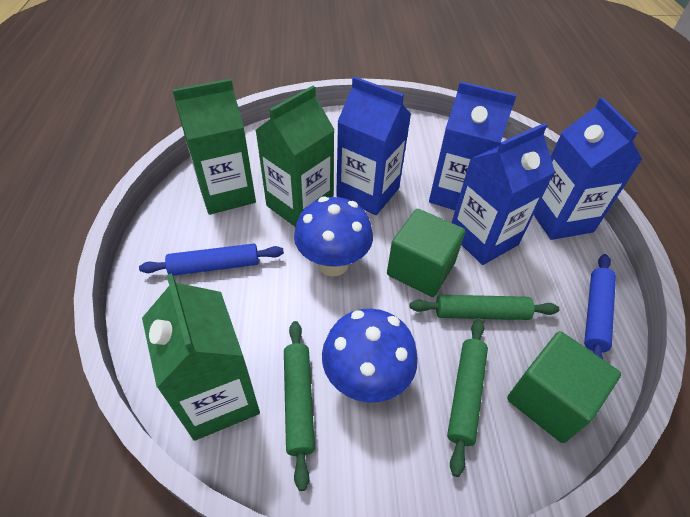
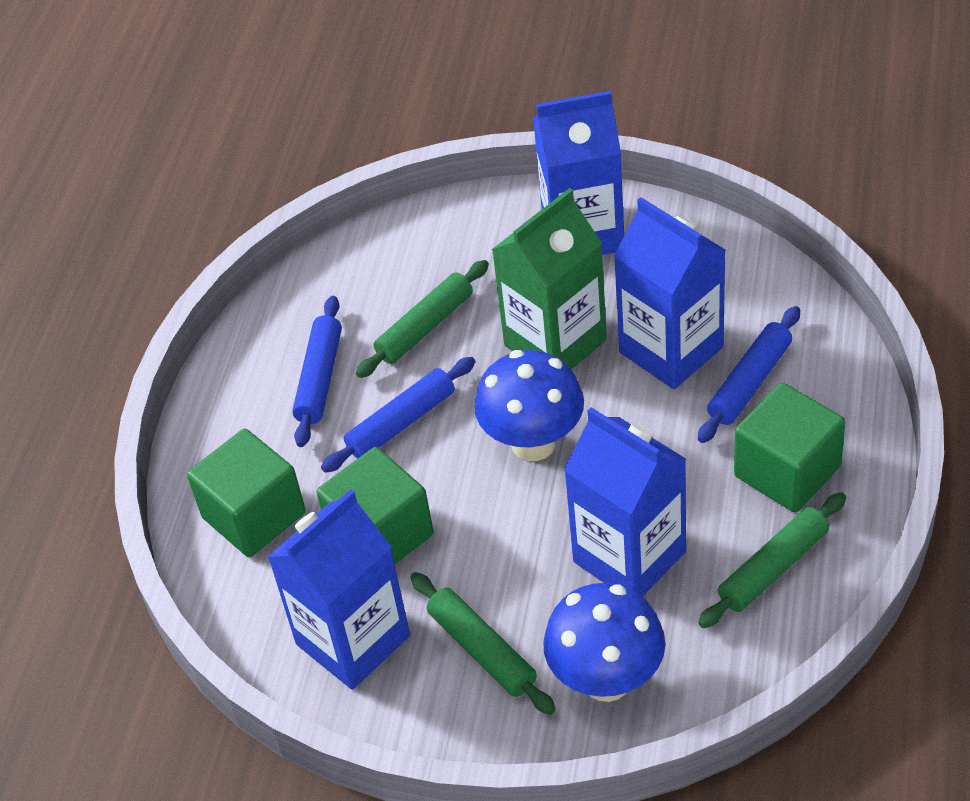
blue rolling pin: 2 -> 3
green carton: 3 -> 1
green cube: 2 -> 3

